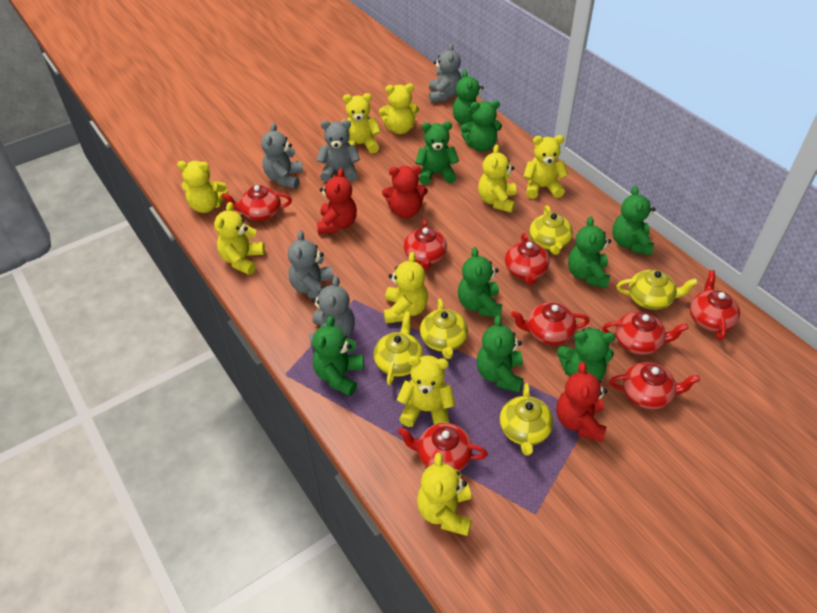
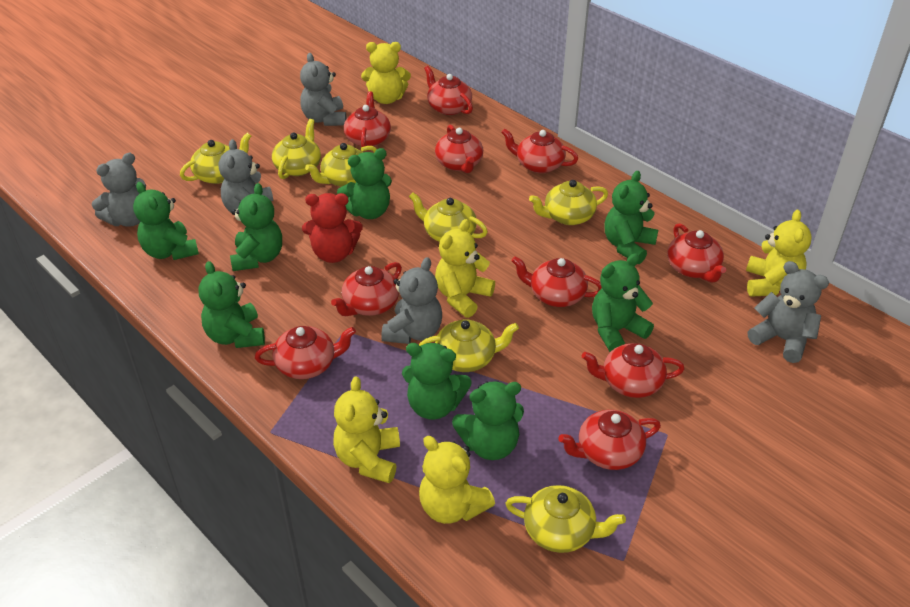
green teddy bear: 9 -> 8
red teapot: 8 -> 10
red teddy bear: 3 -> 1
yellow teapot: 5 -> 7
yellow teddy bear: 9 -> 5

